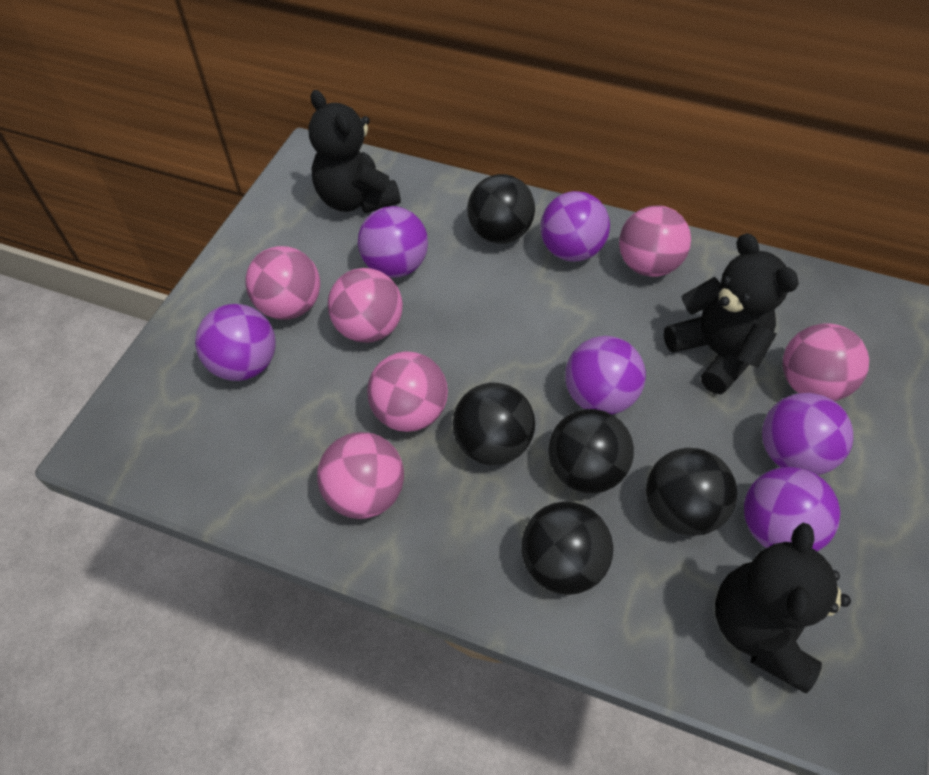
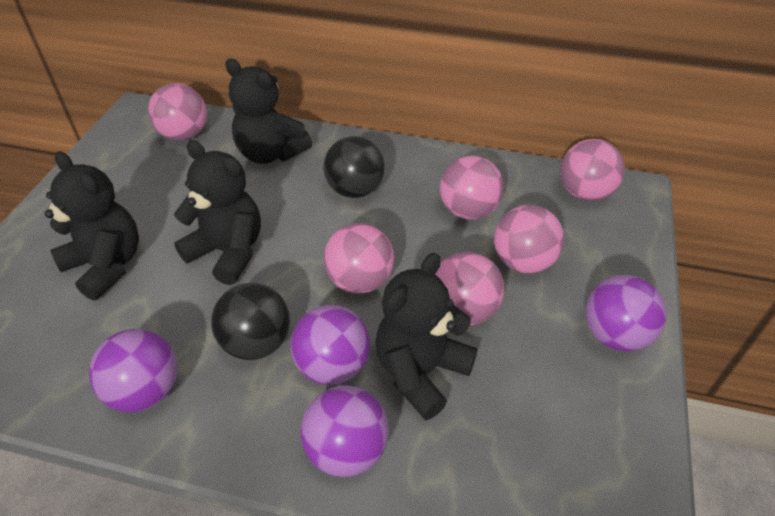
black ball: 5 -> 2
black teddy bear: 3 -> 4
purple ball: 6 -> 4

